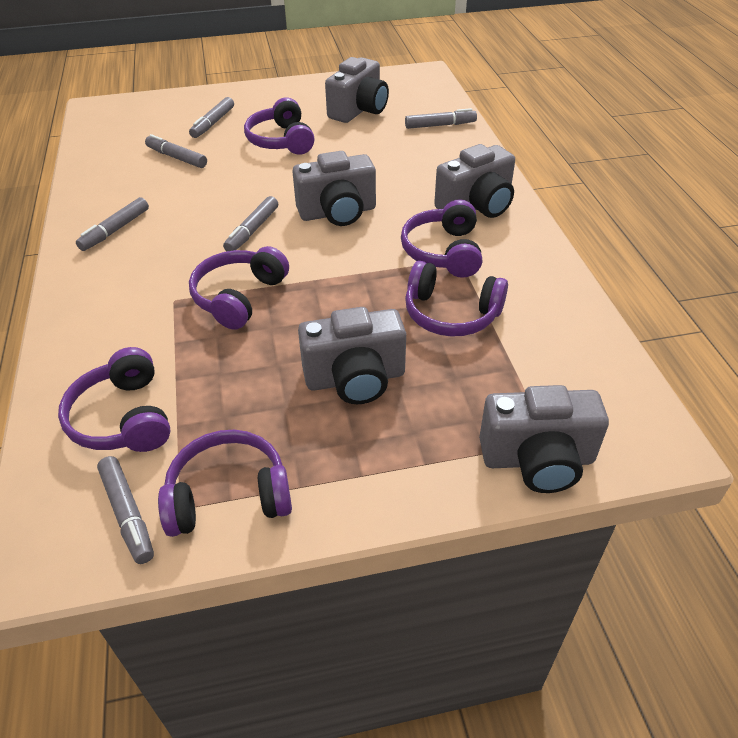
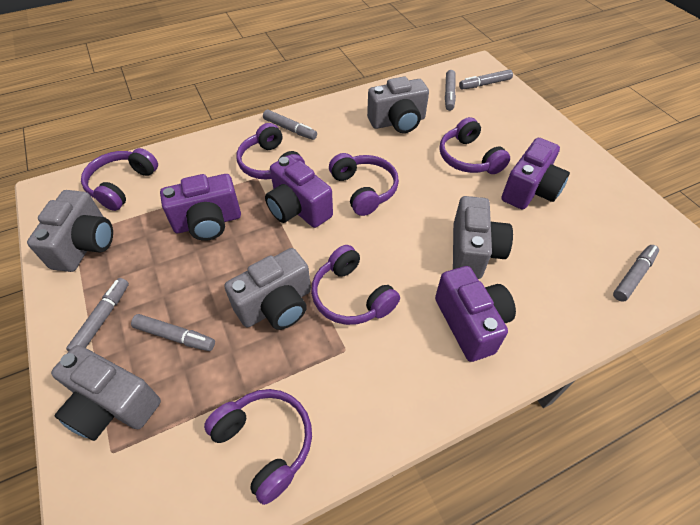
purple camera: 0 -> 4

